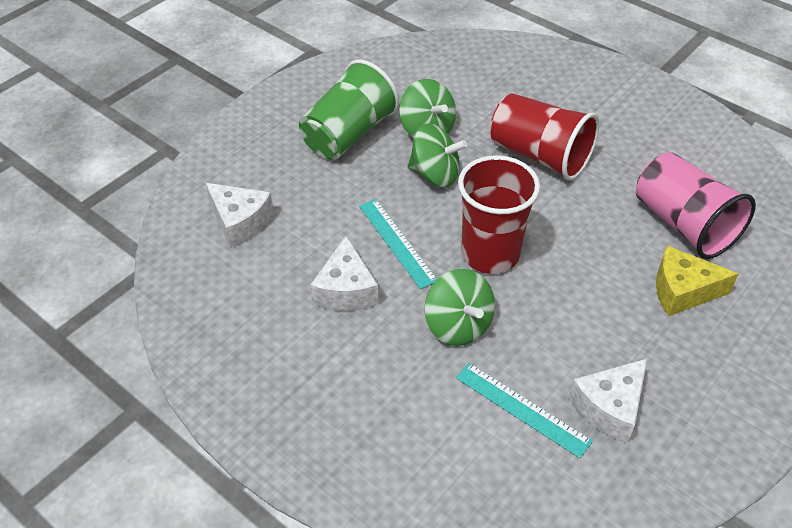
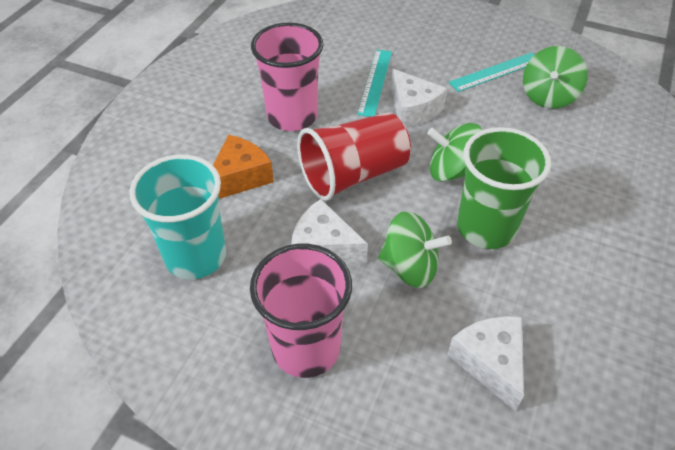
orange cheese: 0 -> 1
pink cup: 1 -> 2
red cup: 2 -> 1
turquoise cup: 0 -> 1
yellow cheese: 1 -> 0

